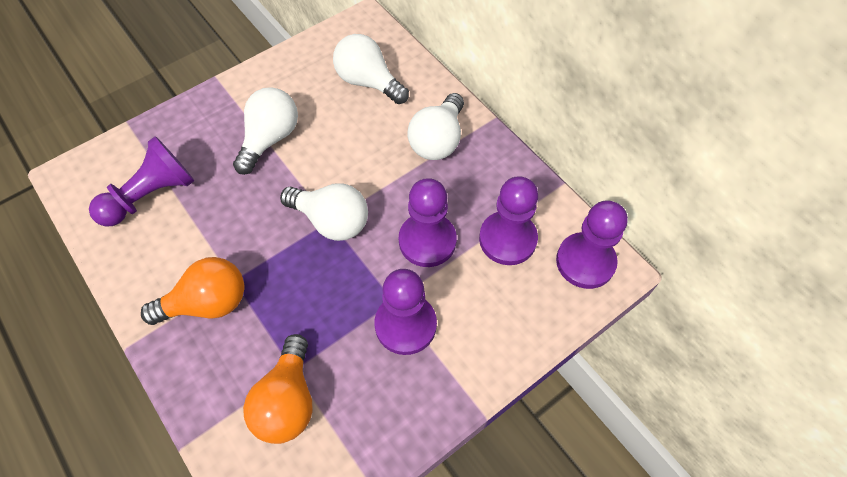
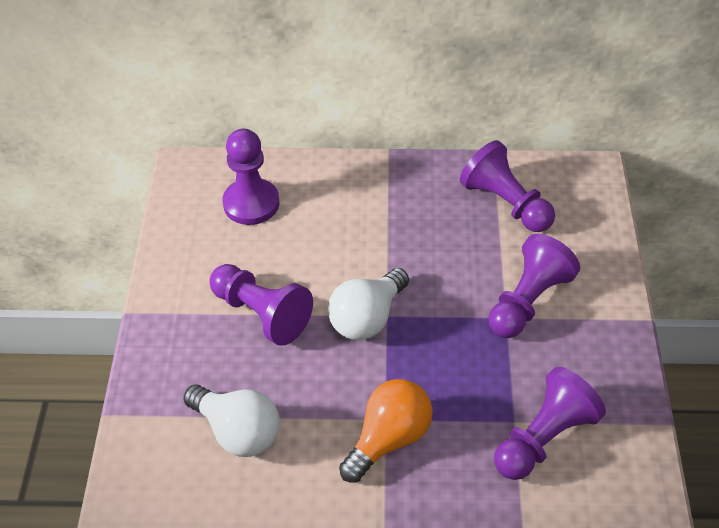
orange light bulb: 2 -> 1
white light bulb: 4 -> 2

